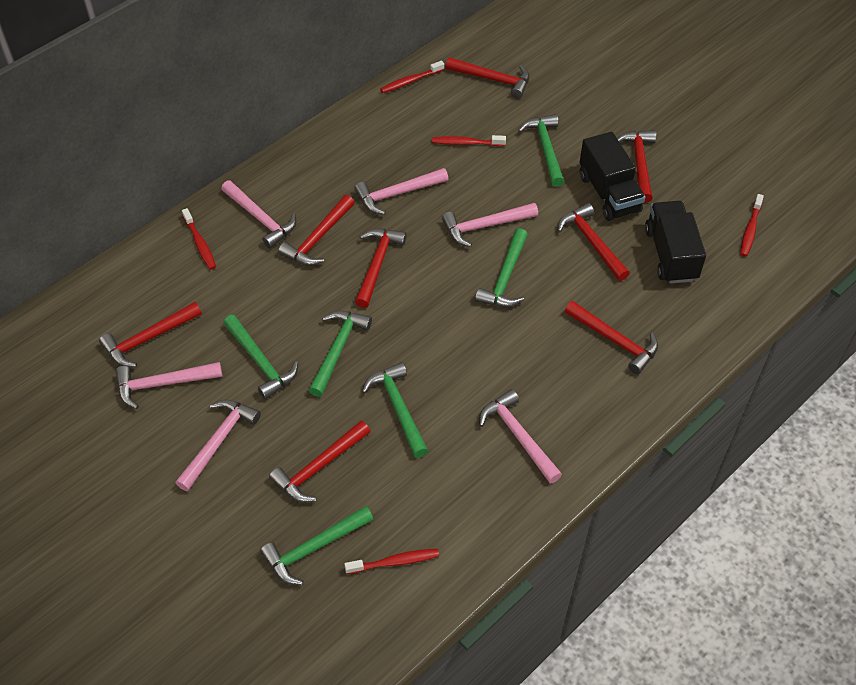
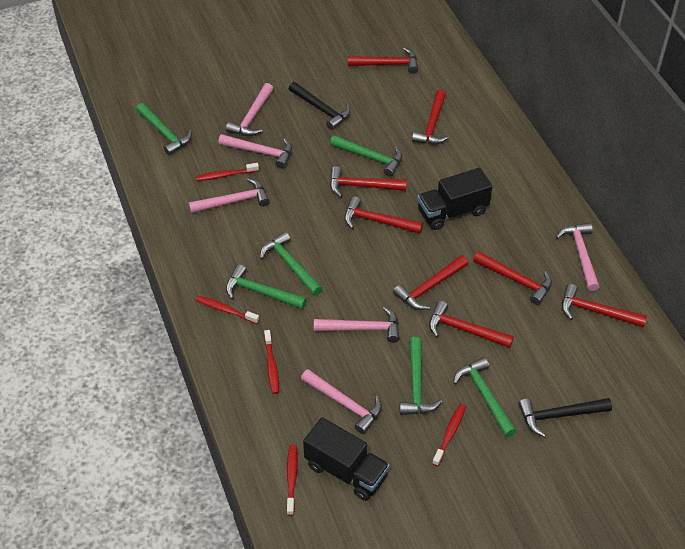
black hammer: 0 -> 2

